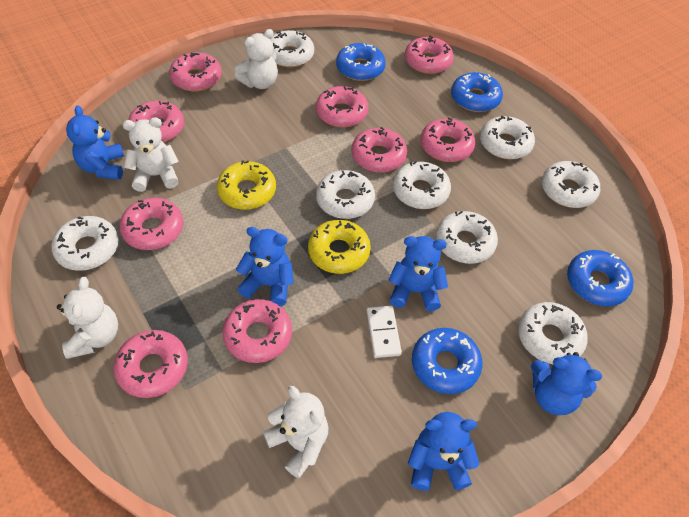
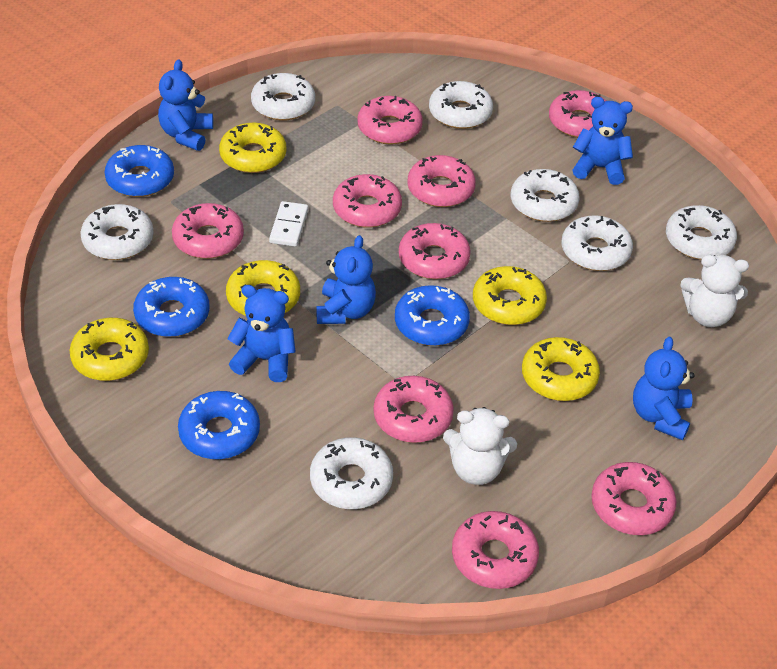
white donut: 8 -> 7
white teddy bear: 4 -> 2
yellow donut: 2 -> 5

